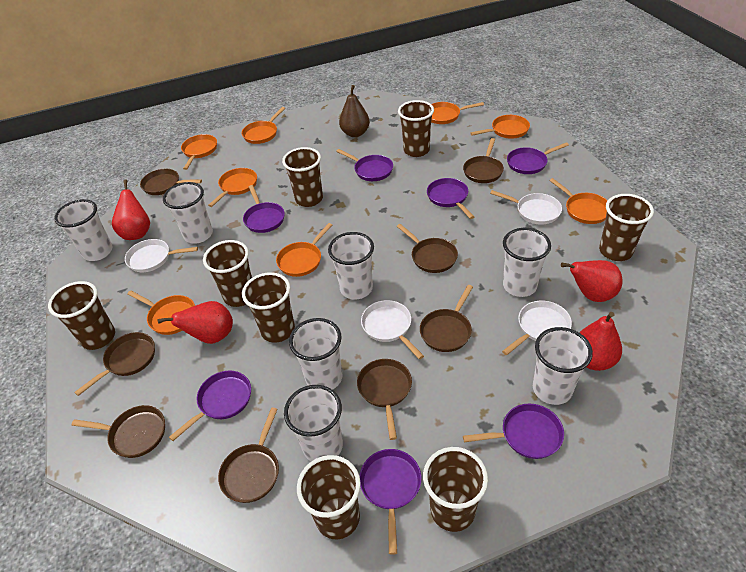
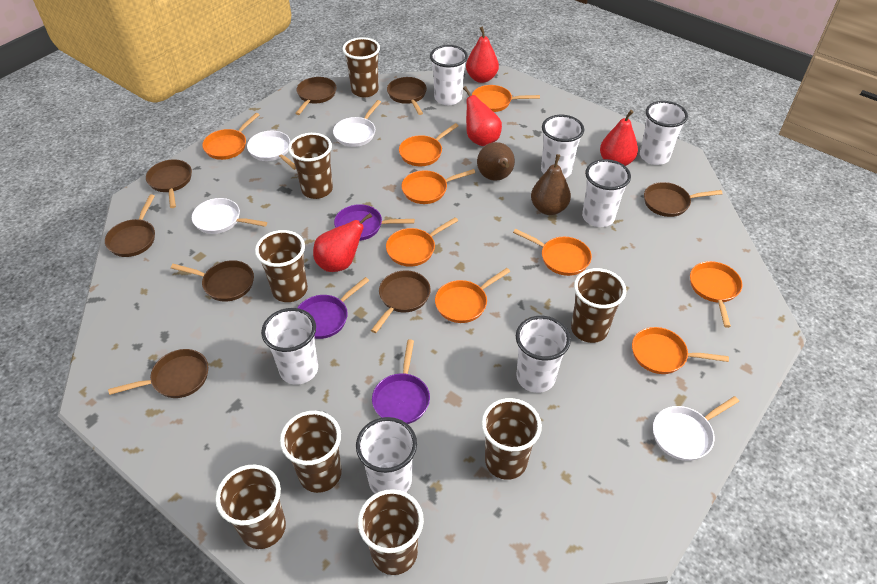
brown pear: 1 -> 2
orange pan: 8 -> 9
purple pan: 7 -> 3

